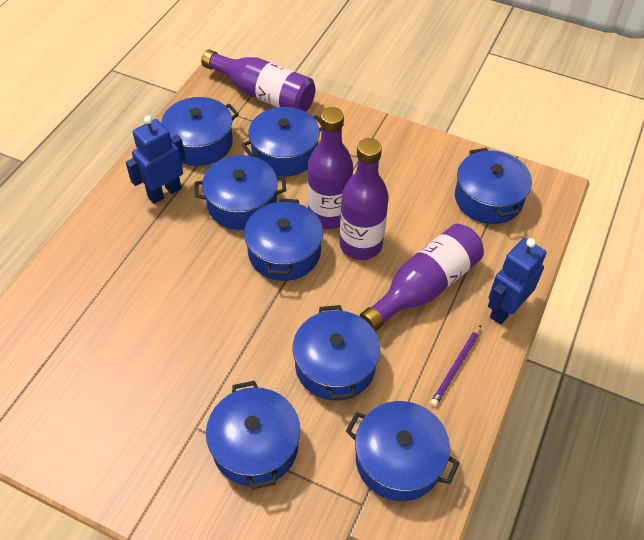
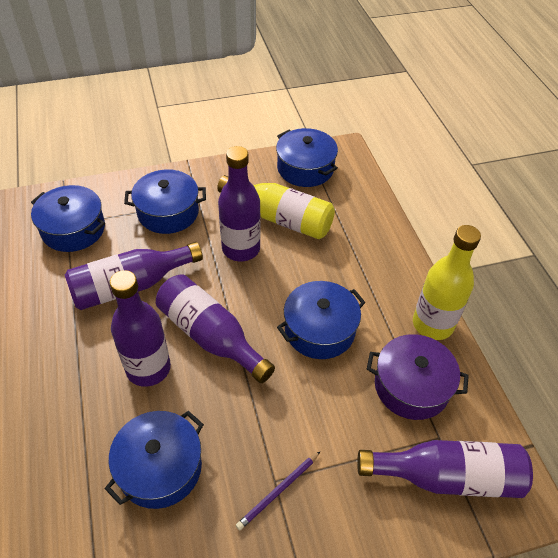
blue pot: 8 -> 5
blue robot: 2 -> 0
purple bottle: 4 -> 5
purple pot: 0 -> 1
yellow bottle: 0 -> 2

